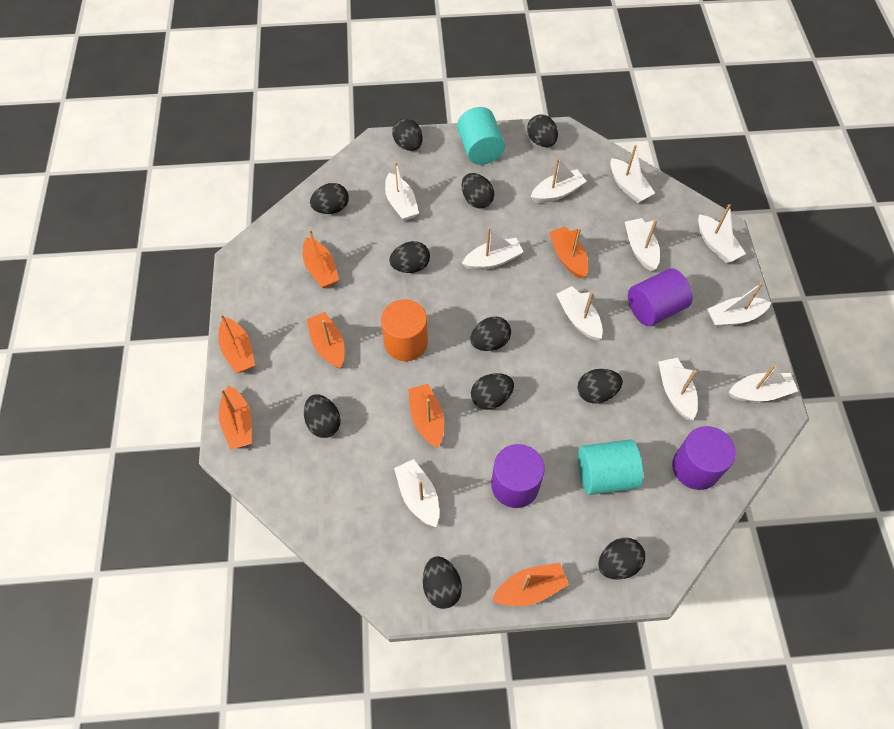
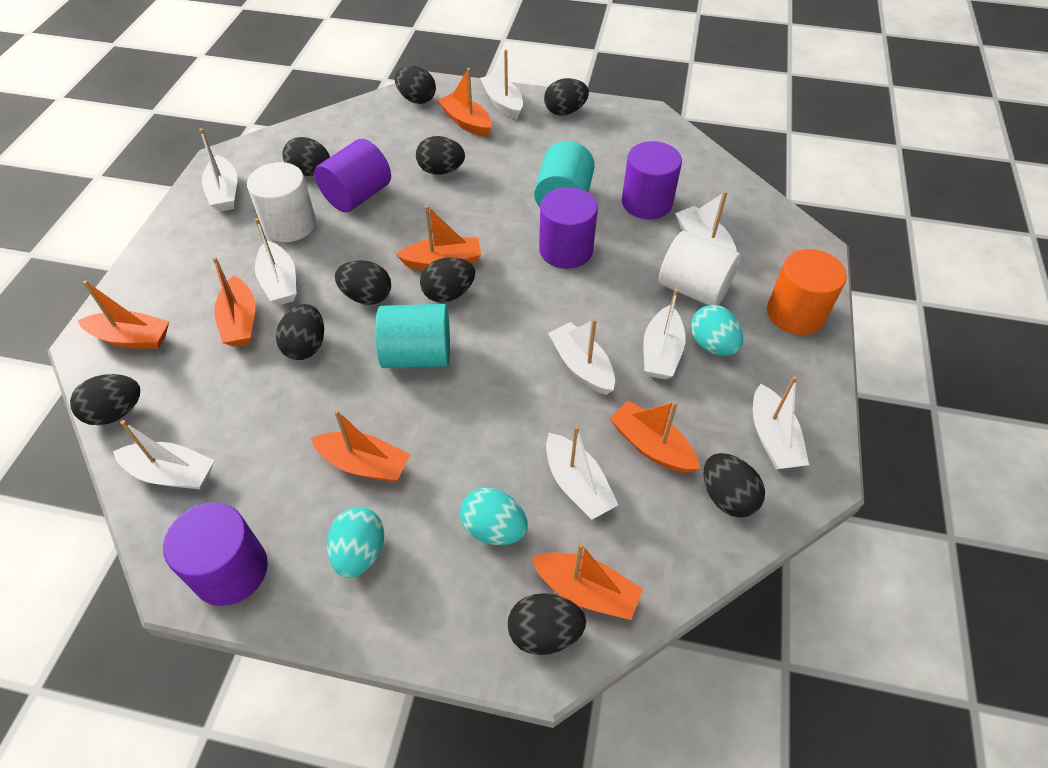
black egg: 11 -> 10
purple cylinder: 3 -> 4
turquoise egg: 0 -> 3
white boat: 11 -> 9
white cylinder: 0 -> 2

